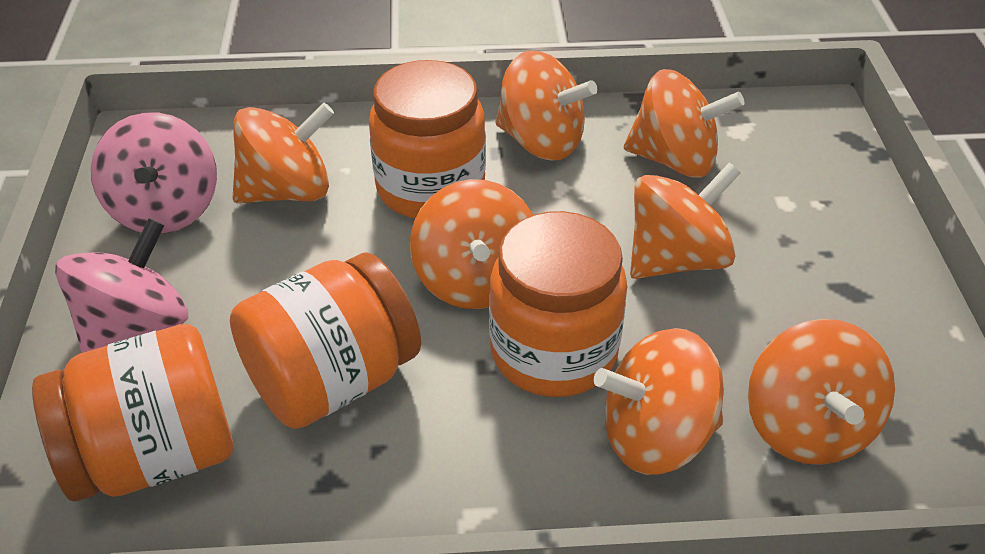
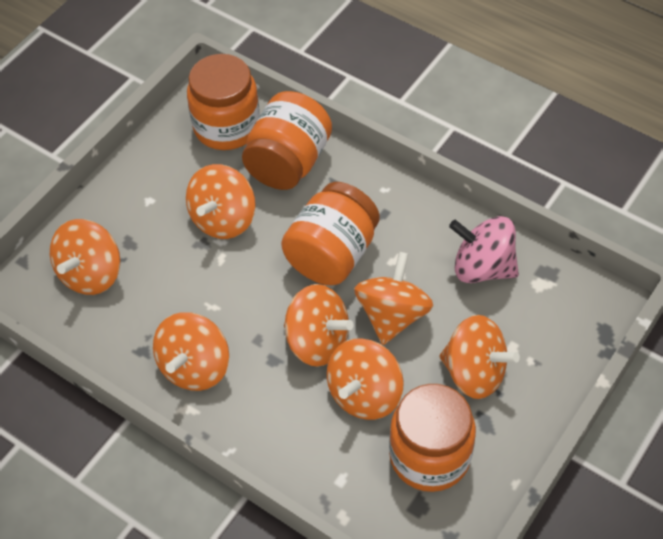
pink spinning top: 2 -> 1

